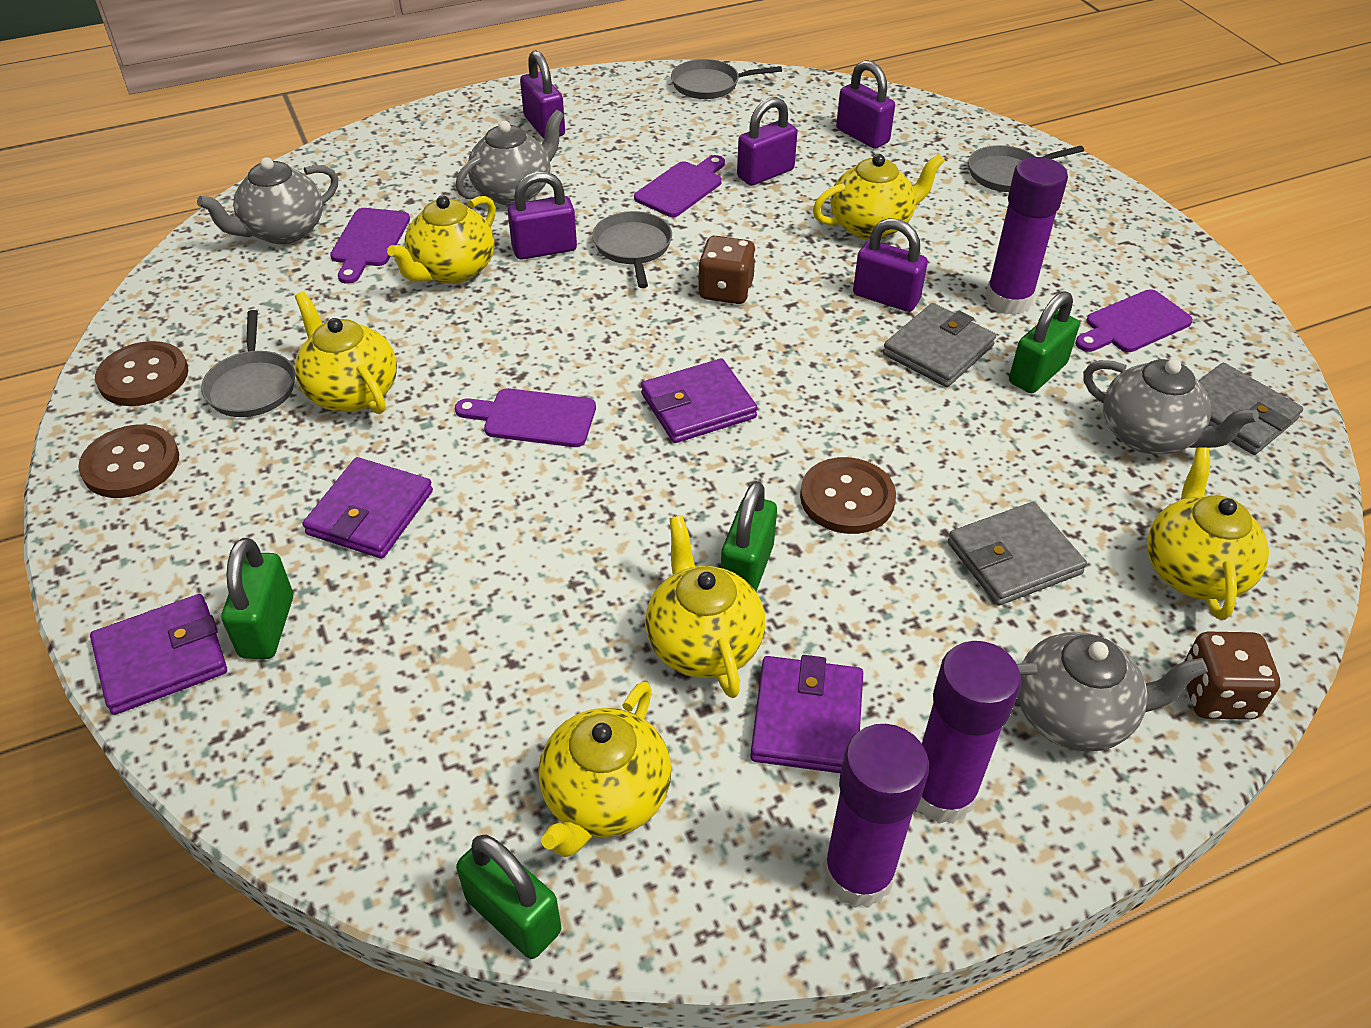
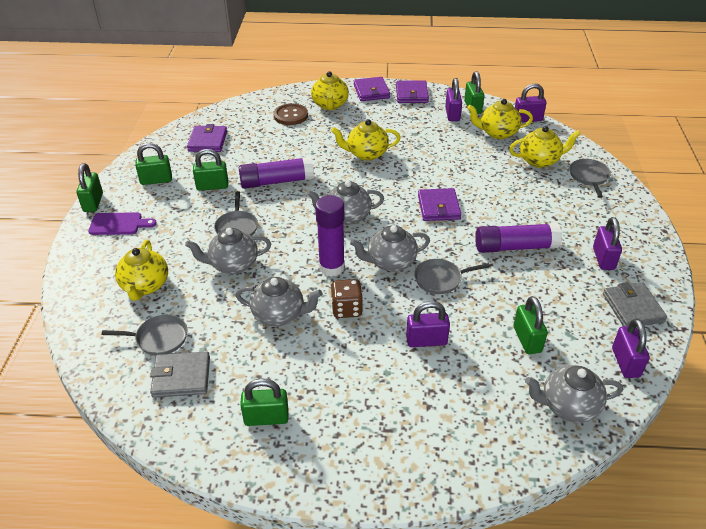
brown button: 3 -> 1
brown dice: 2 -> 1
green padlock: 4 -> 6
grey teapot: 4 -> 5
grey wallet: 3 -> 2
purple cutting board: 4 -> 1
yellow teapot: 6 -> 5

